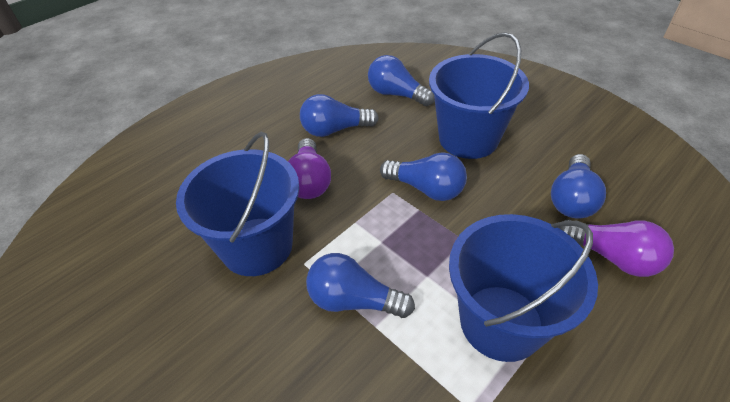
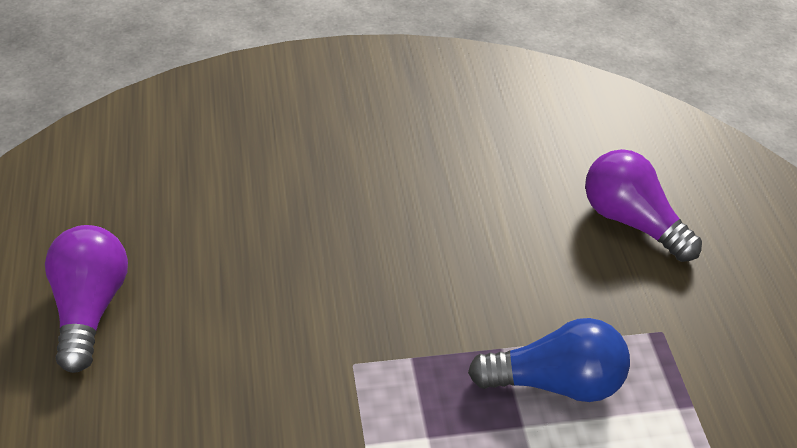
blue bucket: 3 -> 0
blue light bulb: 5 -> 1

